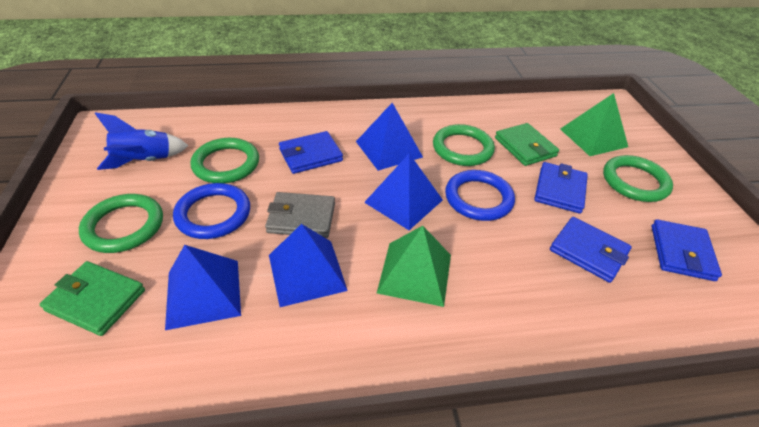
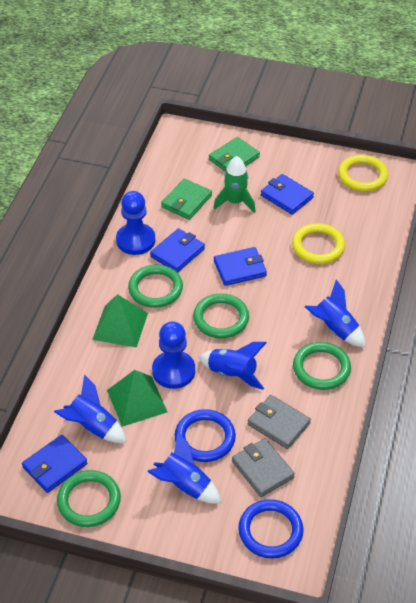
blue pawn: 0 -> 2
blue pyramid: 4 -> 0
blue rocket: 1 -> 4
green rocket: 0 -> 1
grey wallet: 1 -> 2
yellow ring: 0 -> 2

